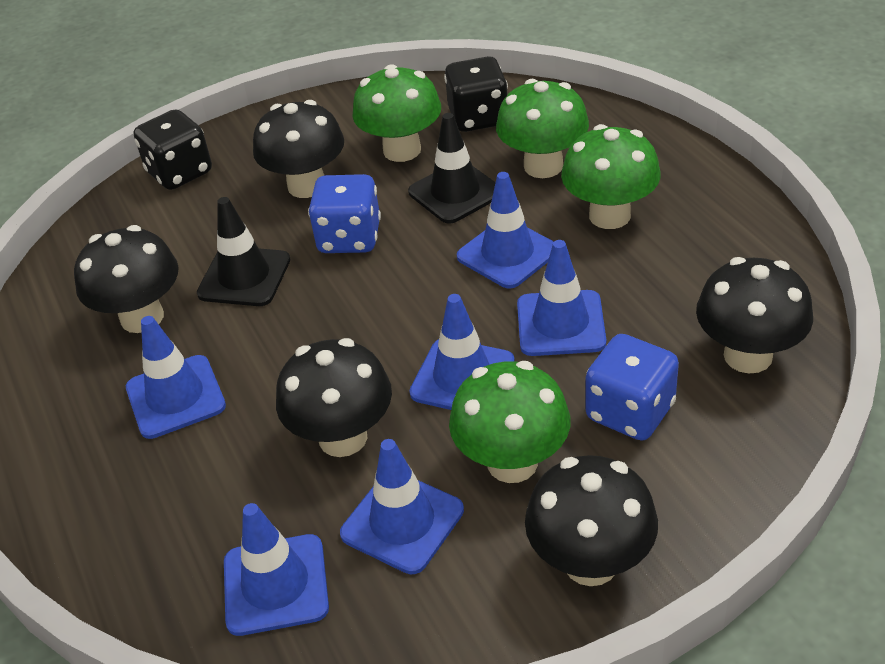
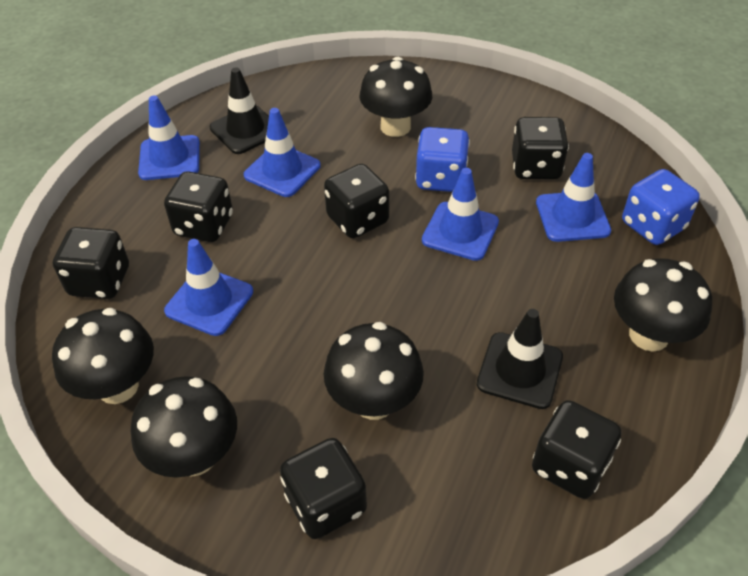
black dice: 2 -> 6
blue traffic cone: 6 -> 5
green mushroom: 4 -> 0

